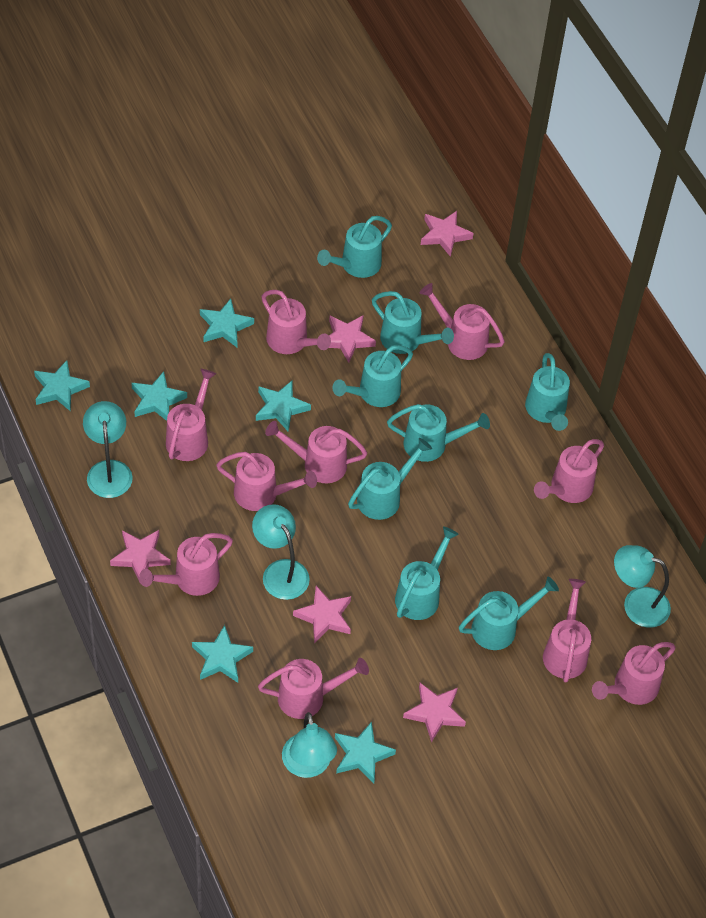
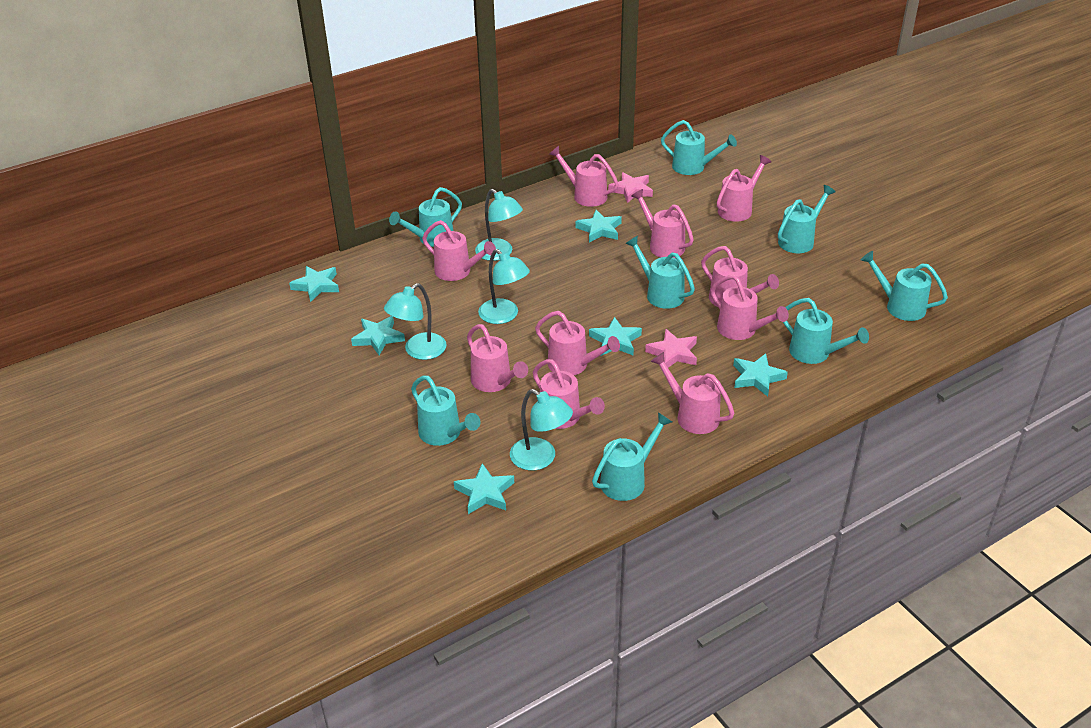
pink star: 5 -> 2

